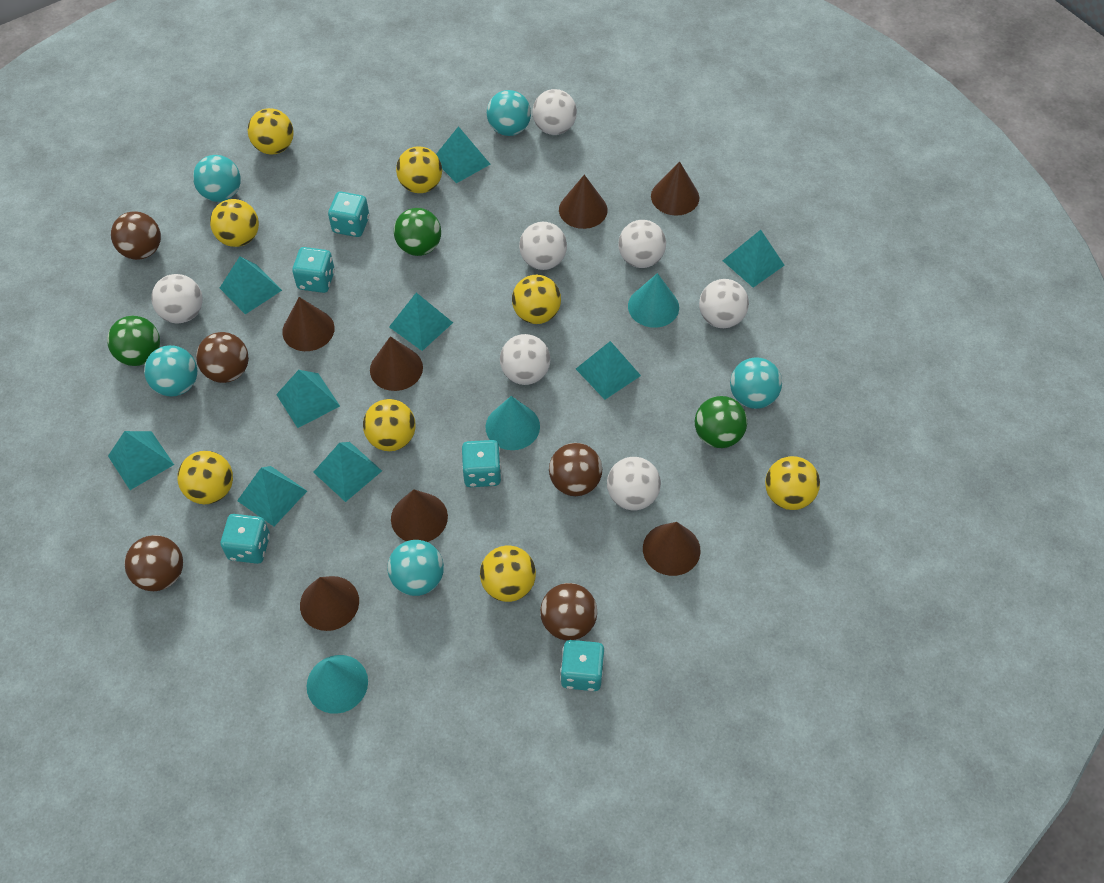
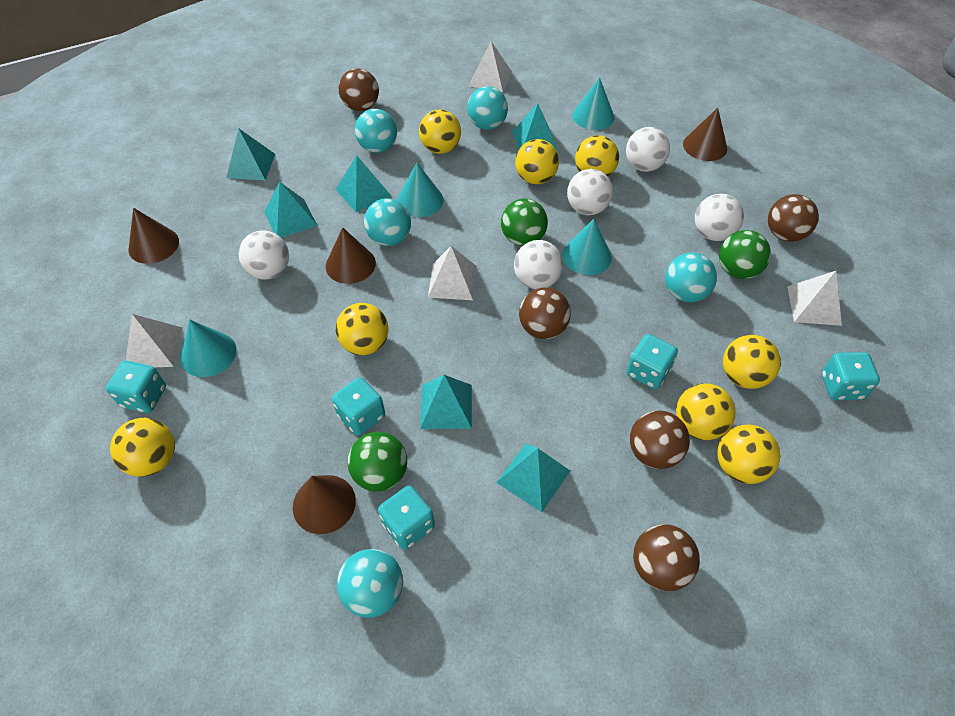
brown cone: 7 -> 4
turquoise cone: 3 -> 4
turquoise pyramid: 9 -> 6
white ball: 7 -> 5
white pyramid: 0 -> 4

